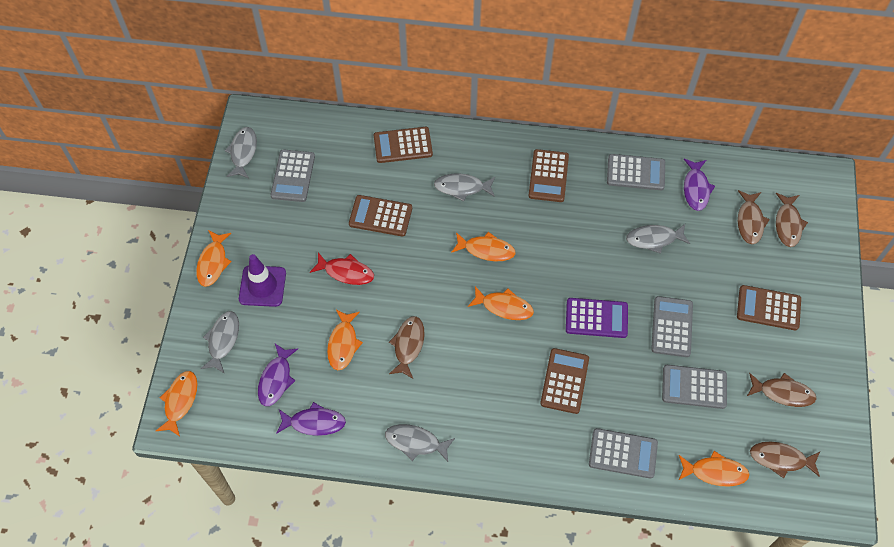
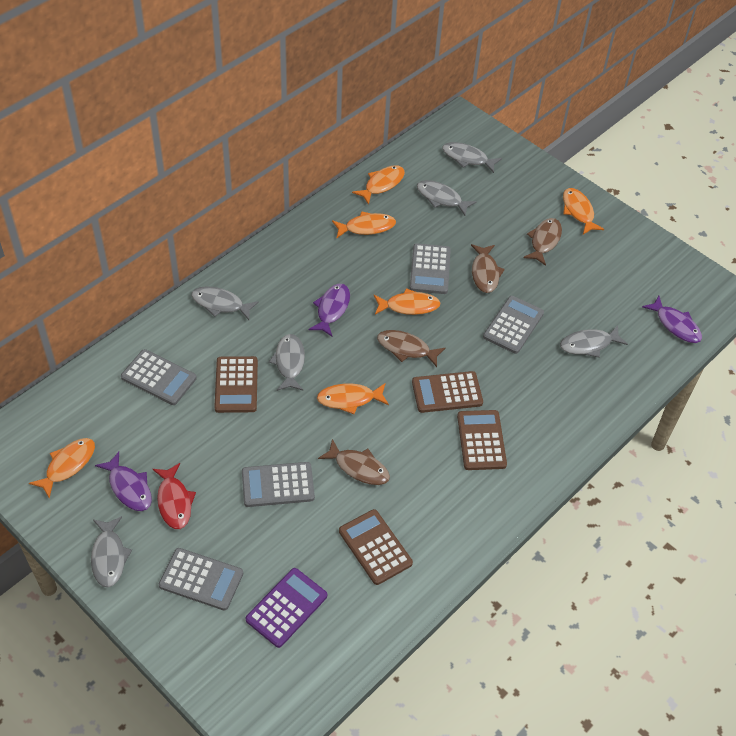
brown calculator: 5 -> 4
brown fish: 5 -> 4
grey fish: 5 -> 6
purple traffic cone: 1 -> 0

